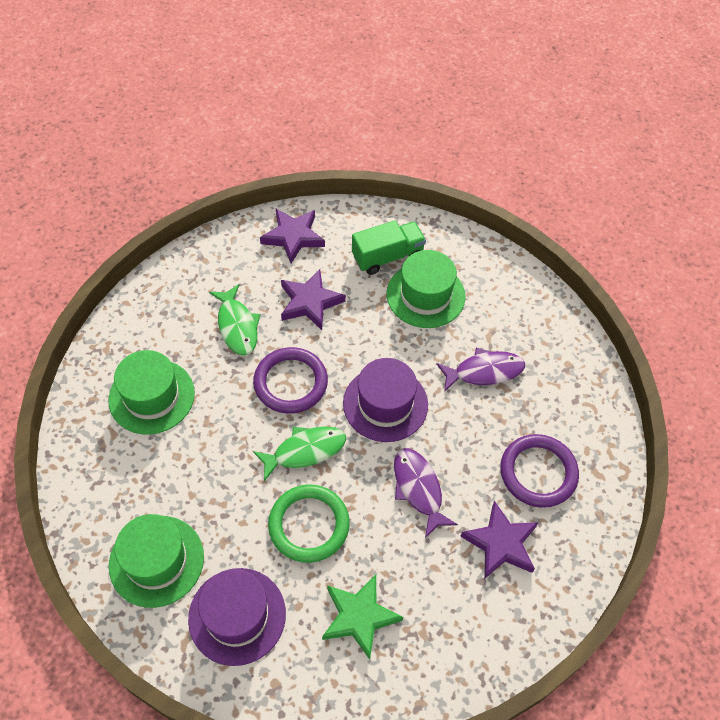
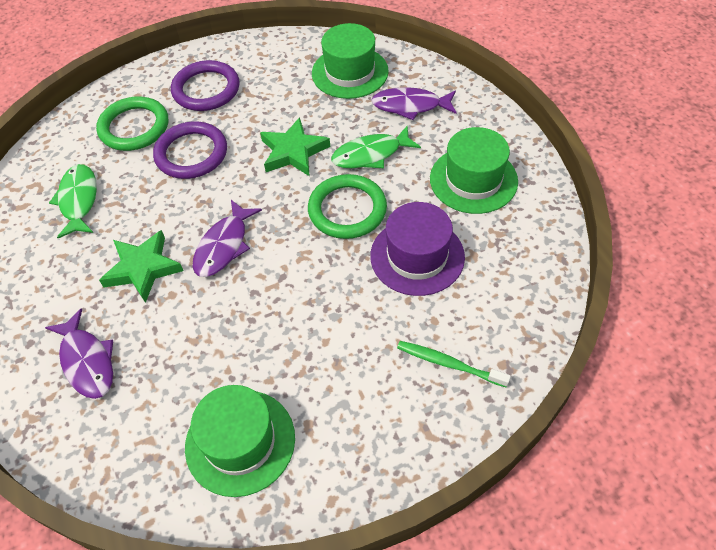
green ring: 1 -> 2
green star: 1 -> 2
green toothbrush: 0 -> 1
green truck: 1 -> 0
purple fish: 2 -> 3
purple hat: 2 -> 1
purple star: 3 -> 0

